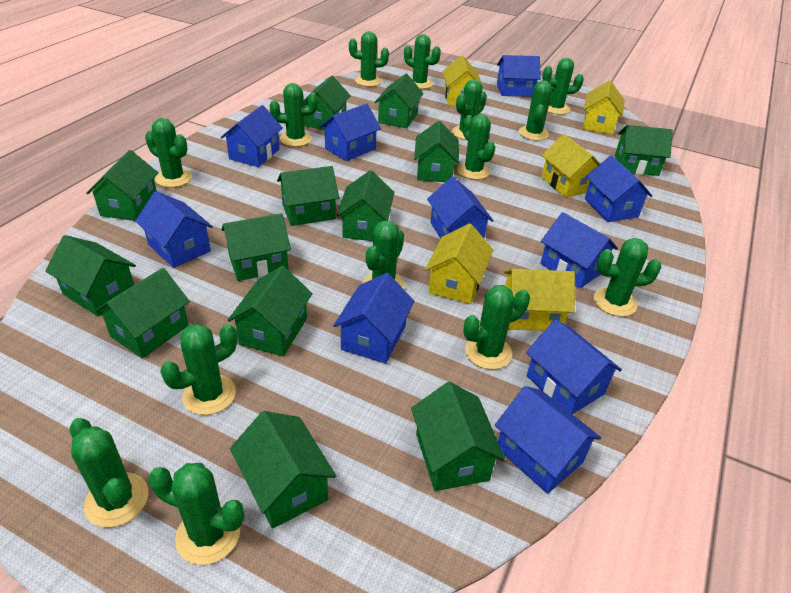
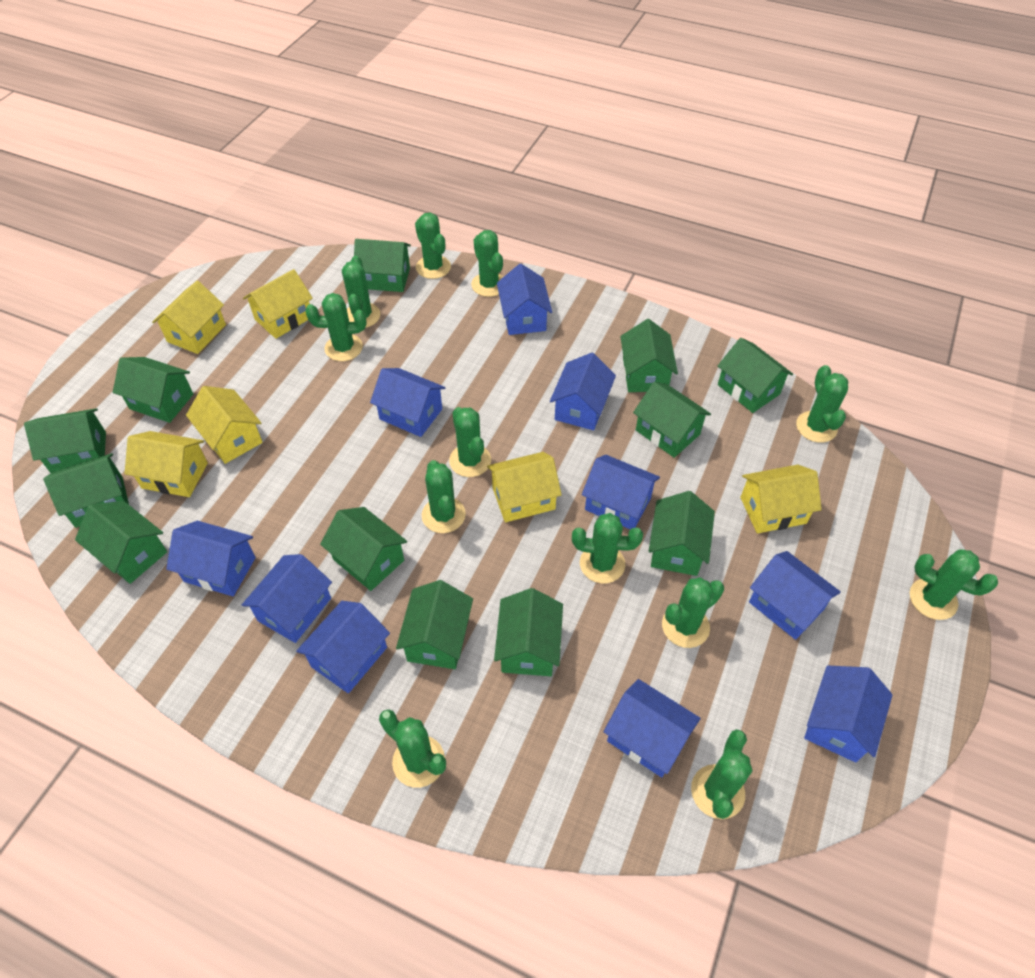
green cactus: 14 -> 12
green house: 13 -> 12
yellow house: 5 -> 6

